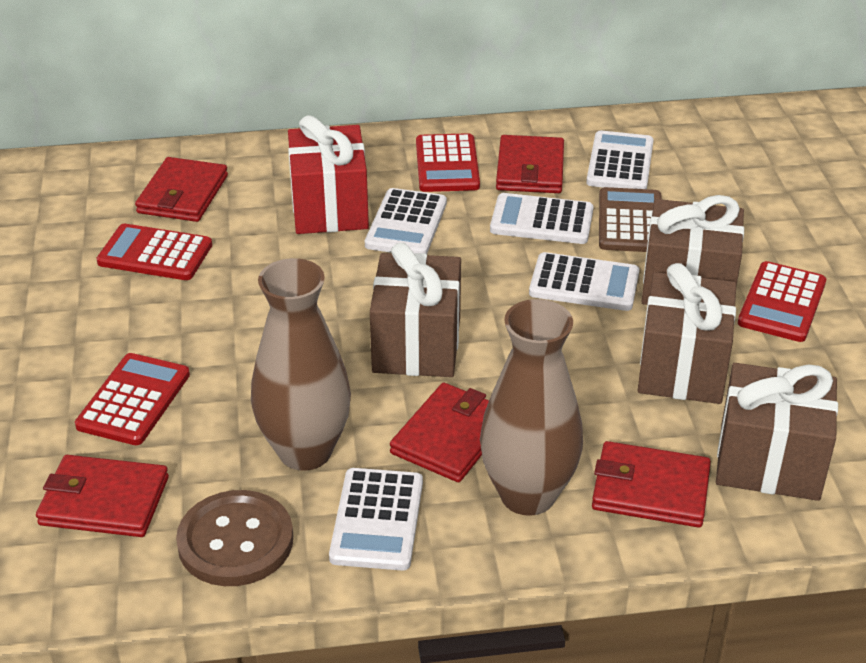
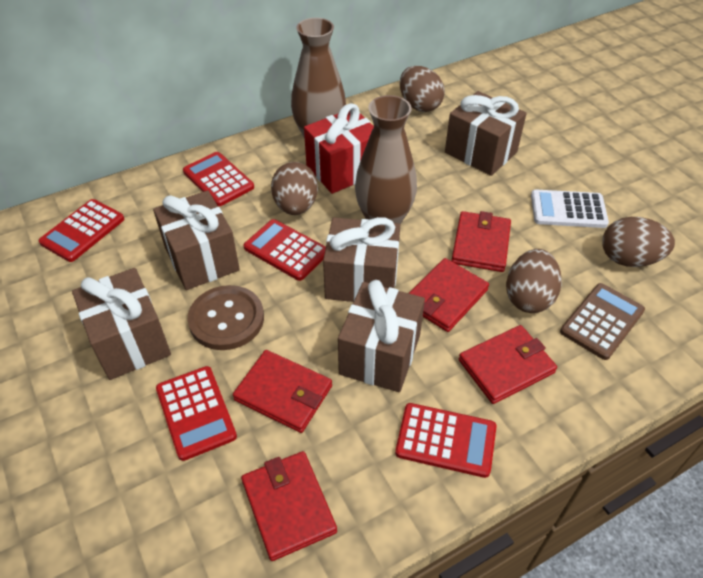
brown egg: 0 -> 4
brown gift: 4 -> 5
red calculator: 4 -> 5
white calculator: 5 -> 1

